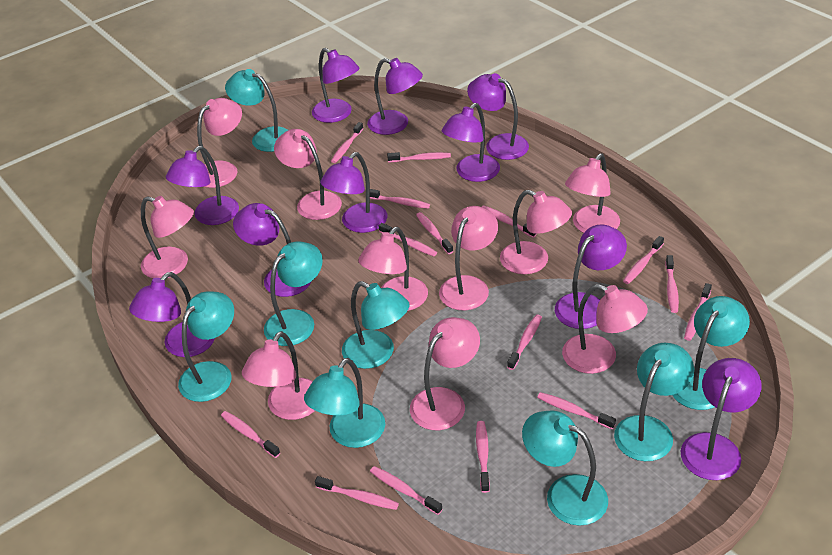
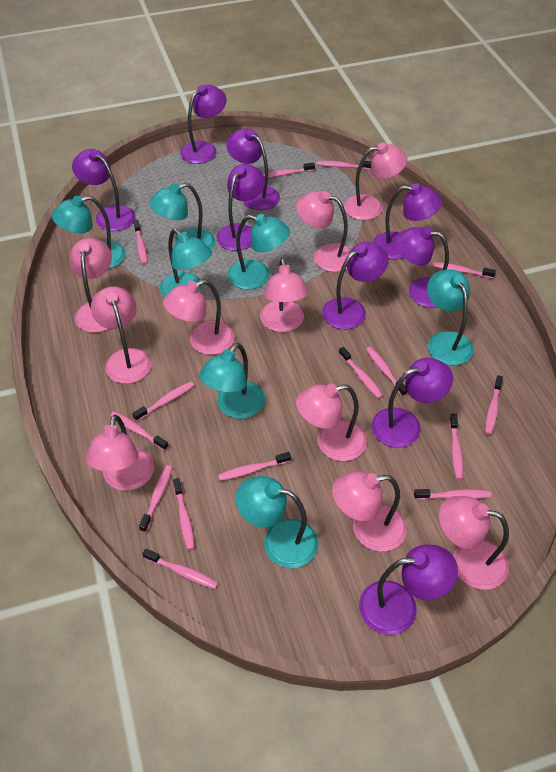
purple lamp: 10 -> 9
turquoise lamp: 8 -> 7

